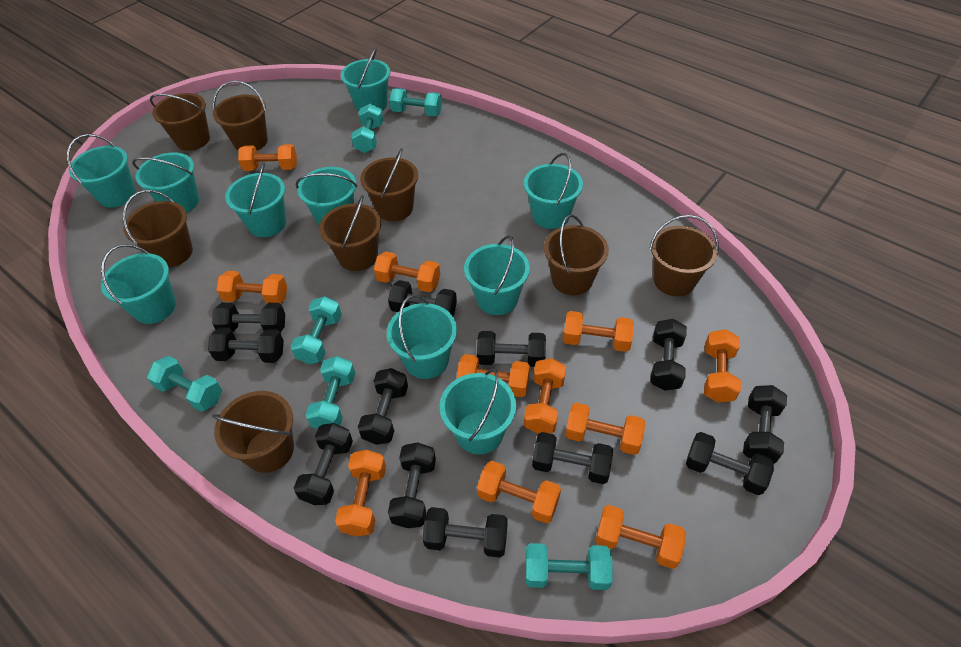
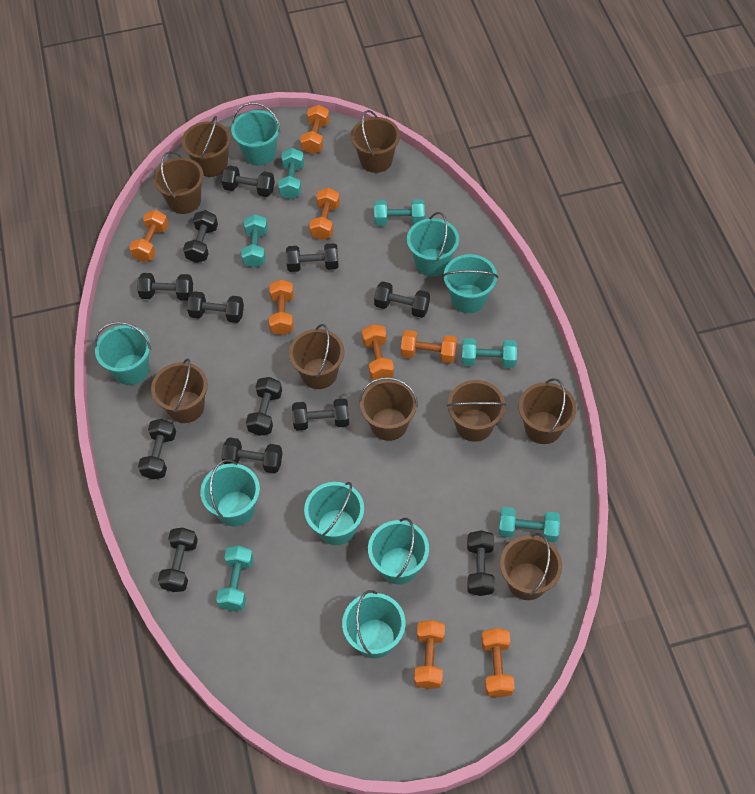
brown bucket: 8 -> 9
orange dumbbell: 11 -> 8
turquoise bucket: 10 -> 8

